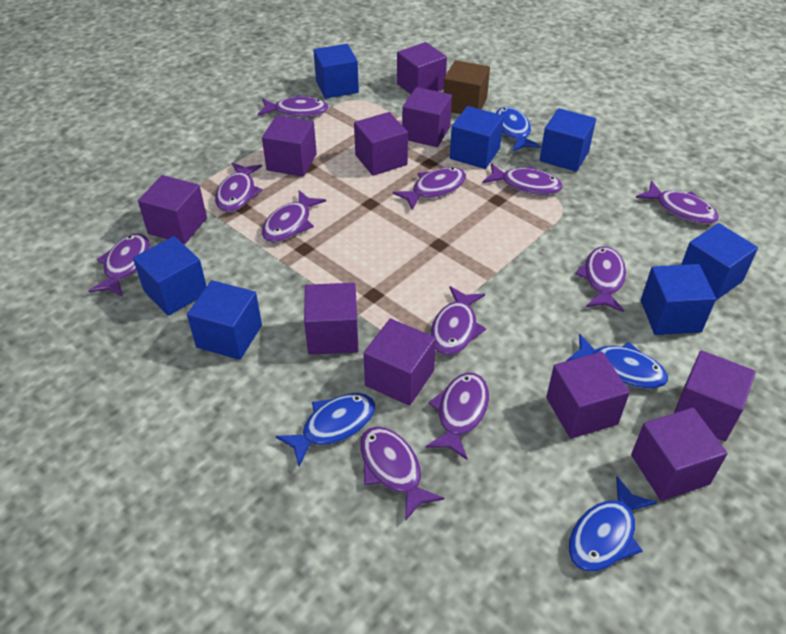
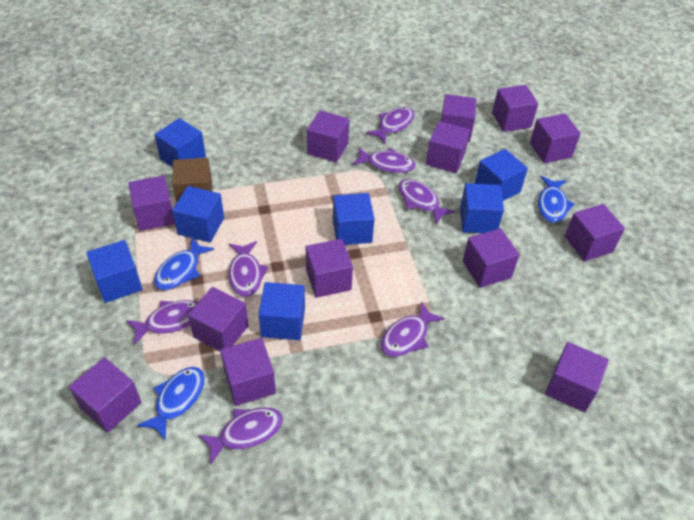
blue fish: 4 -> 3
purple cube: 10 -> 13
purple fish: 11 -> 7

